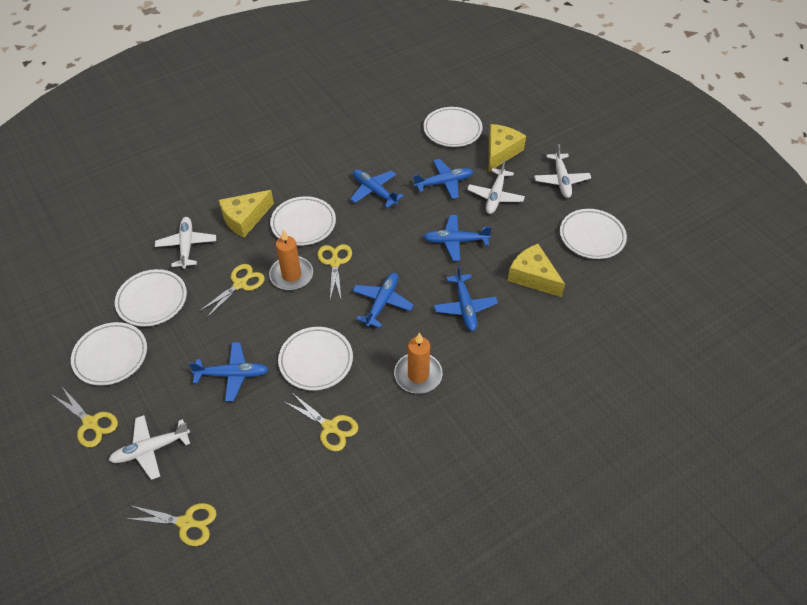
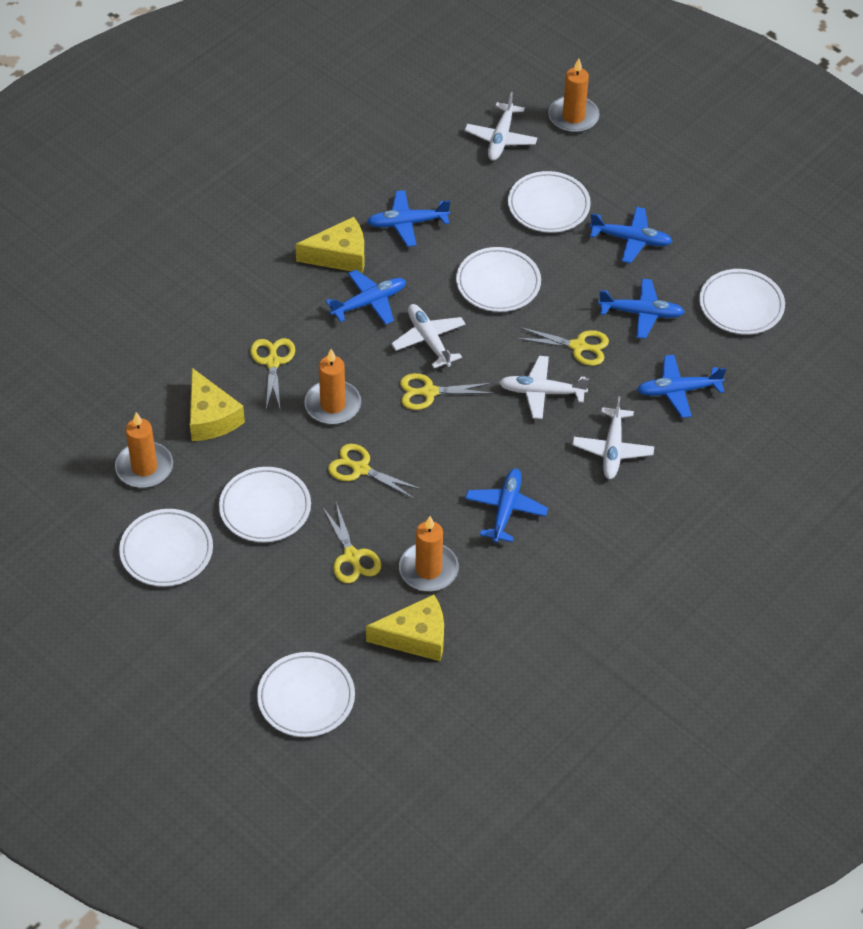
orange candle: 2 -> 4

